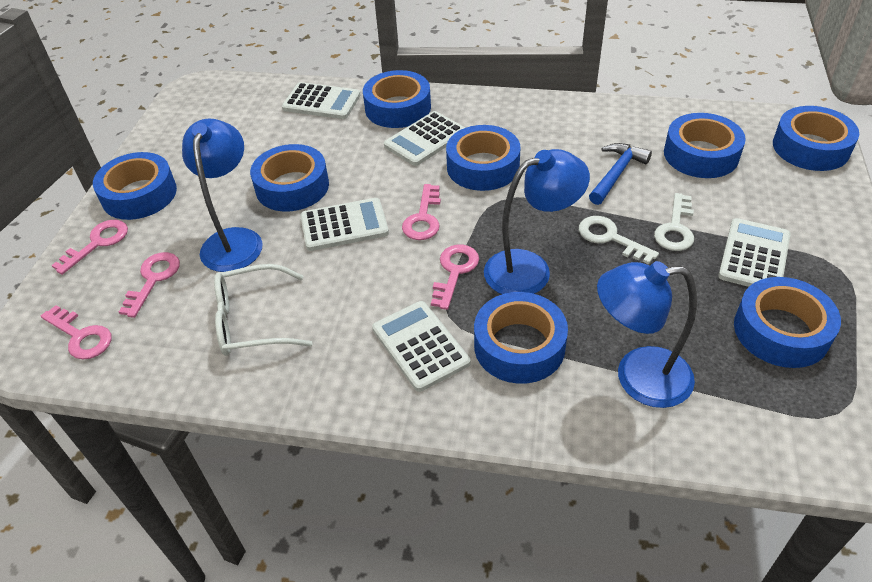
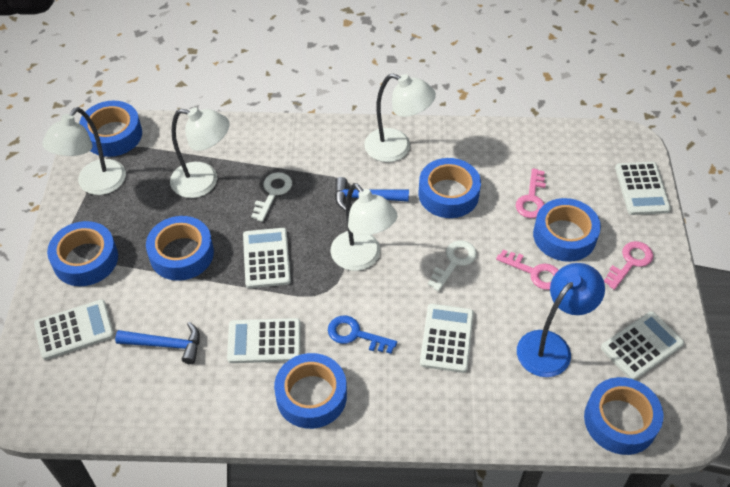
blue hammer: 1 -> 2
blue key: 0 -> 1
blue lamp: 3 -> 1
blue tape: 8 -> 7
pink key: 5 -> 3
white calculator: 5 -> 6
white glasses: 1 -> 0
white lamp: 0 -> 4

